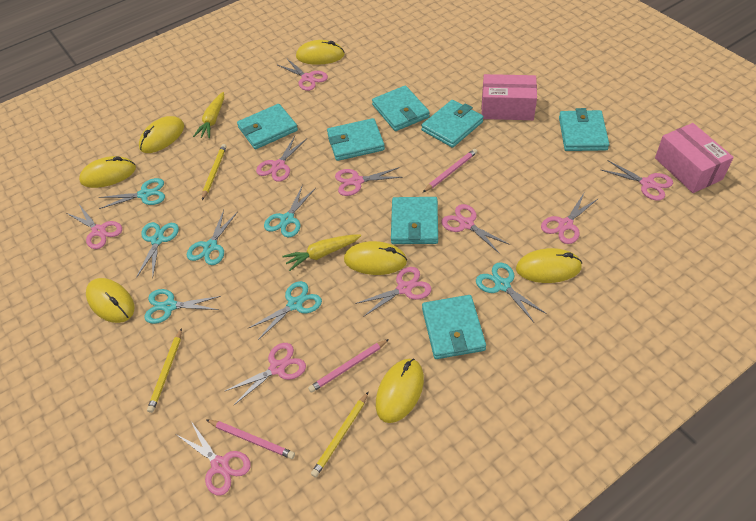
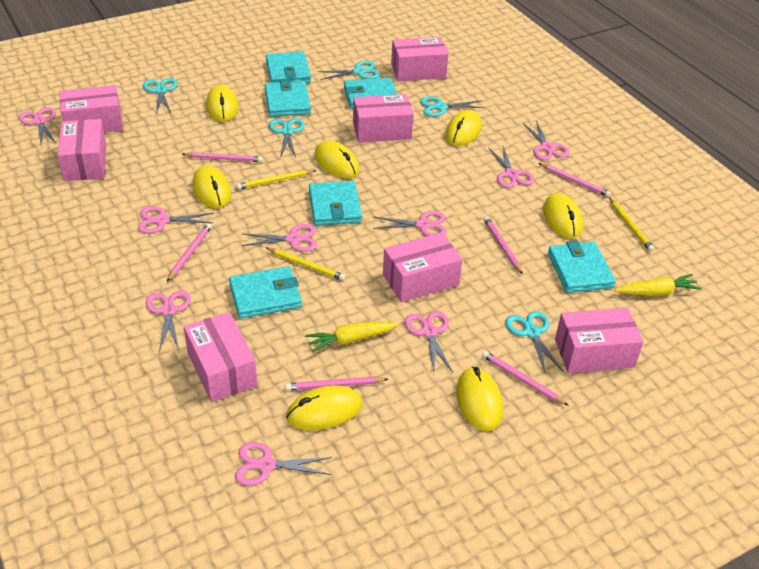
pink box: 2 -> 7
pink pencil: 3 -> 6
pink scissors: 10 -> 9
turquoise scissors: 7 -> 5
turquoise wallet: 7 -> 6

